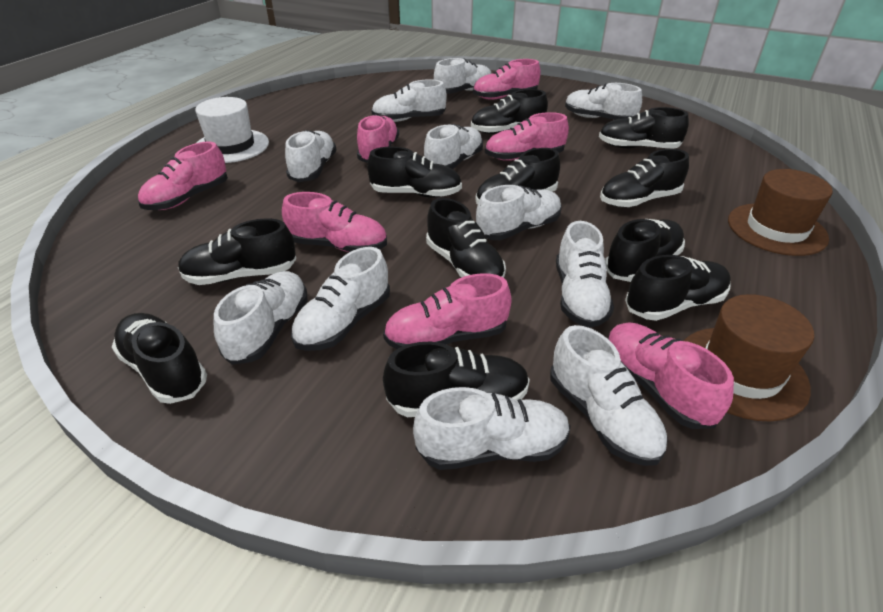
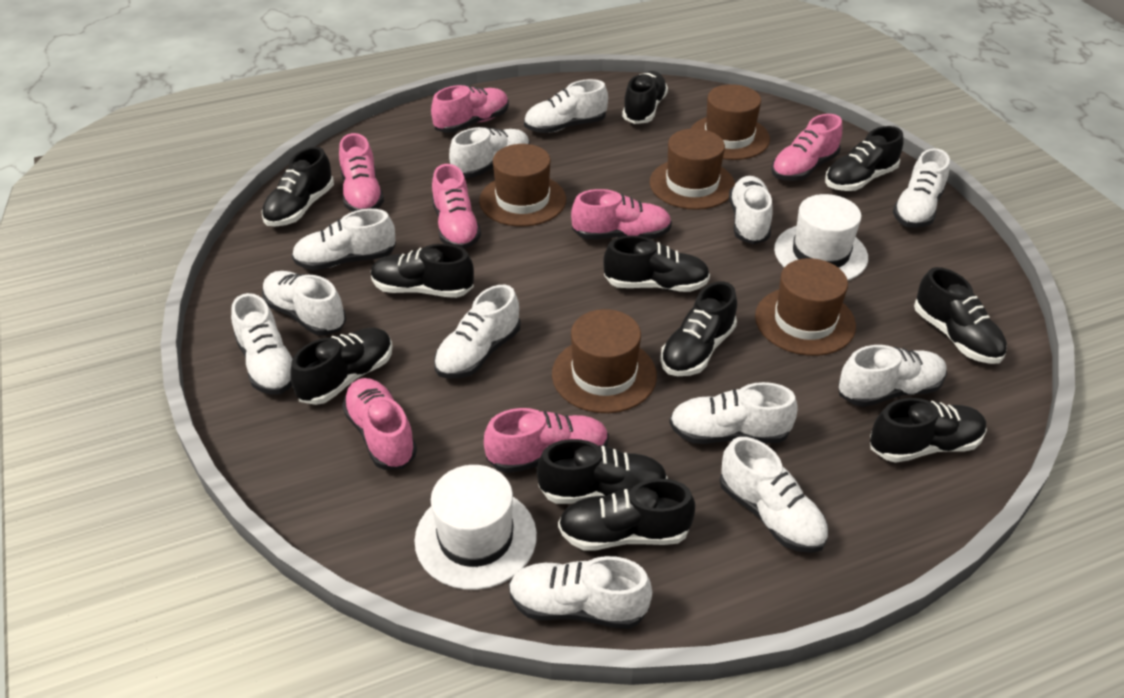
brown hat: 2 -> 5
white hat: 1 -> 2
white shoe: 11 -> 12

